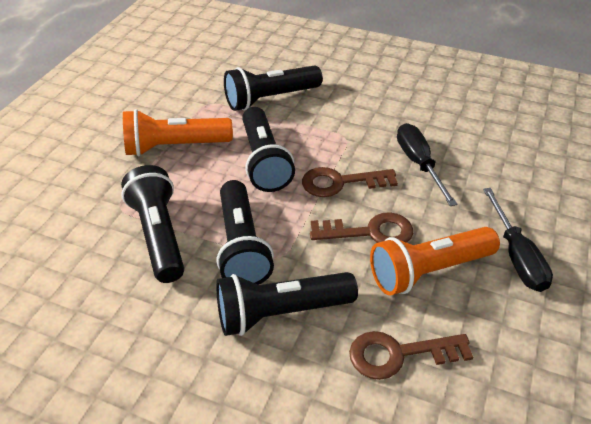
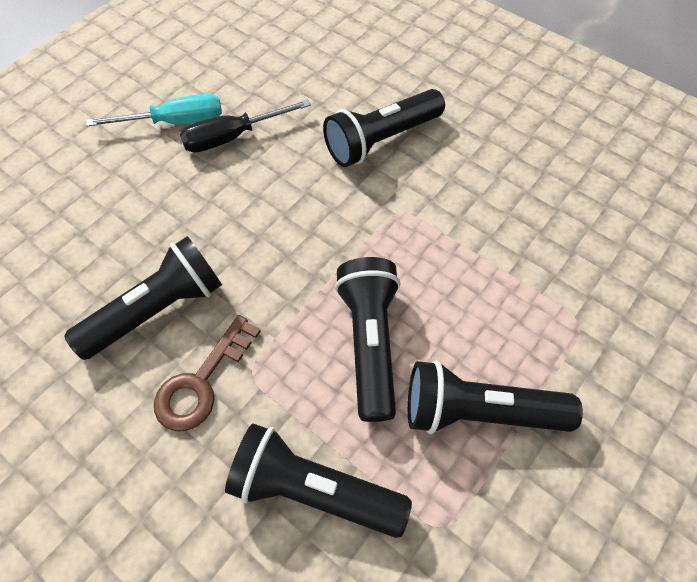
black screwdriver: 2 -> 1
brown key: 3 -> 1
orange flashlight: 2 -> 0
turquoise screwdriver: 0 -> 1

